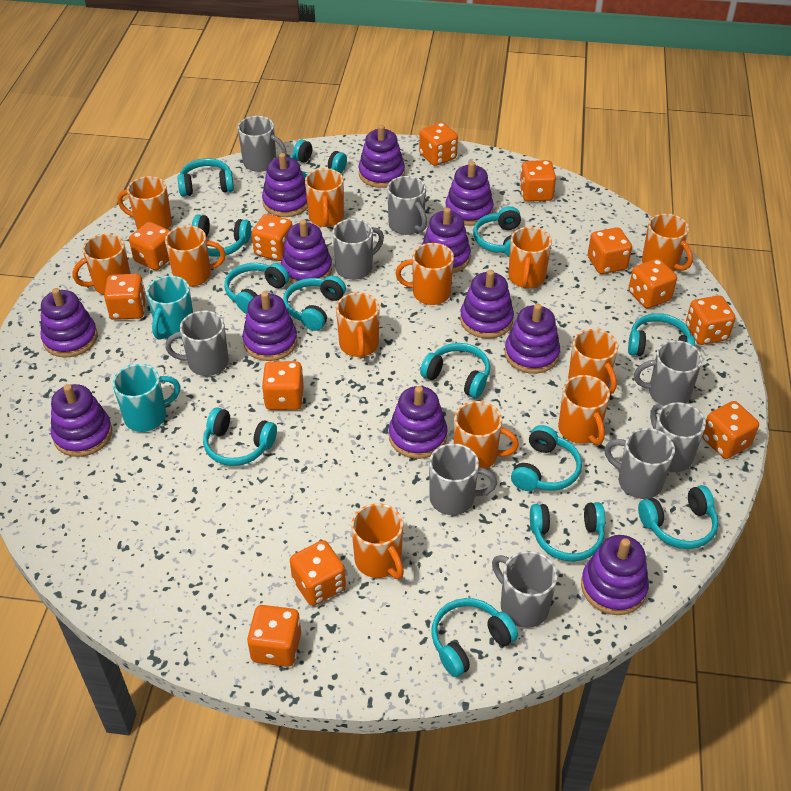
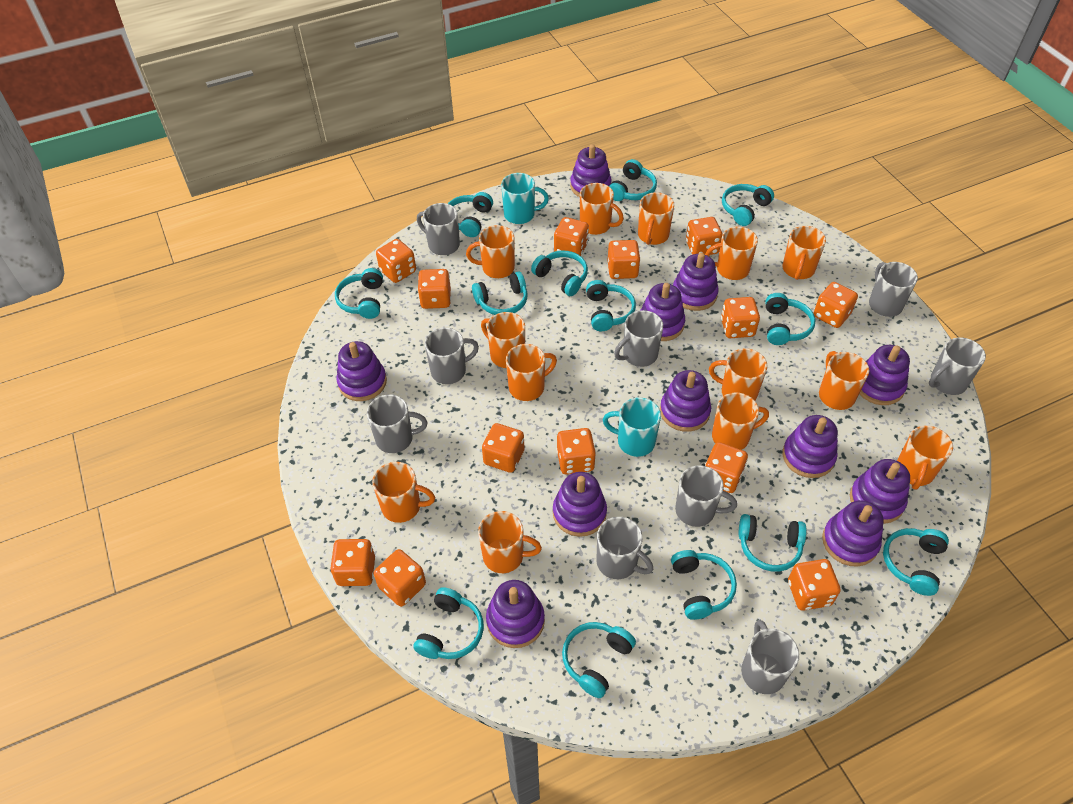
orange dice: 12 -> 13
orange mug: 12 -> 13
purple stacking toy: 12 -> 11

